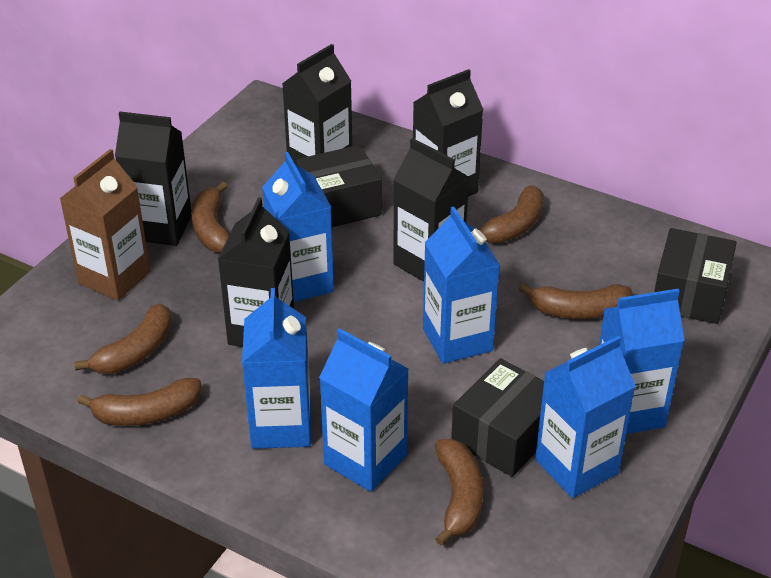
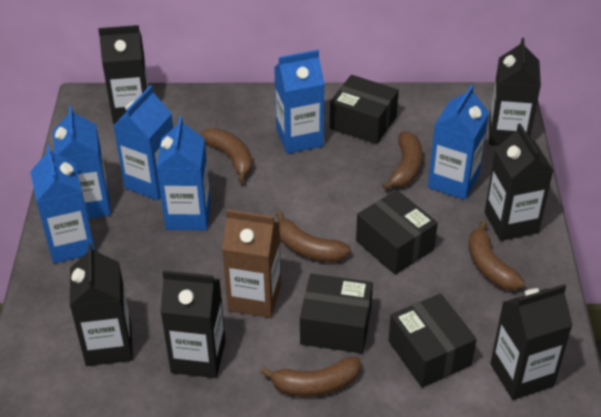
black box: 3 -> 4
black carton: 5 -> 6
brown banana: 6 -> 5

